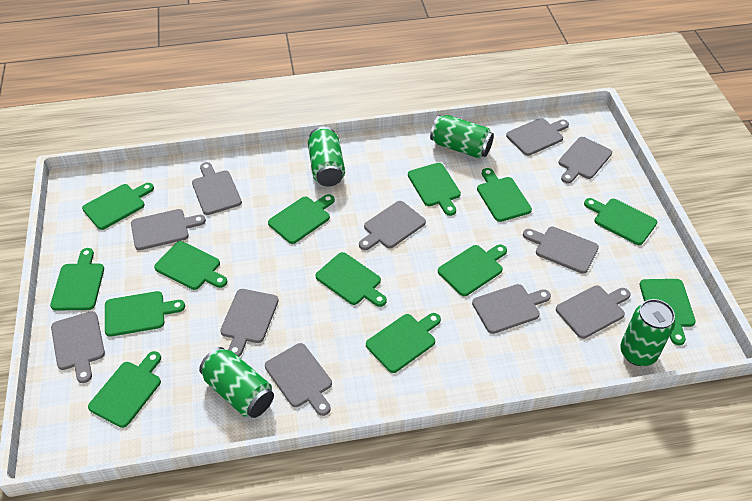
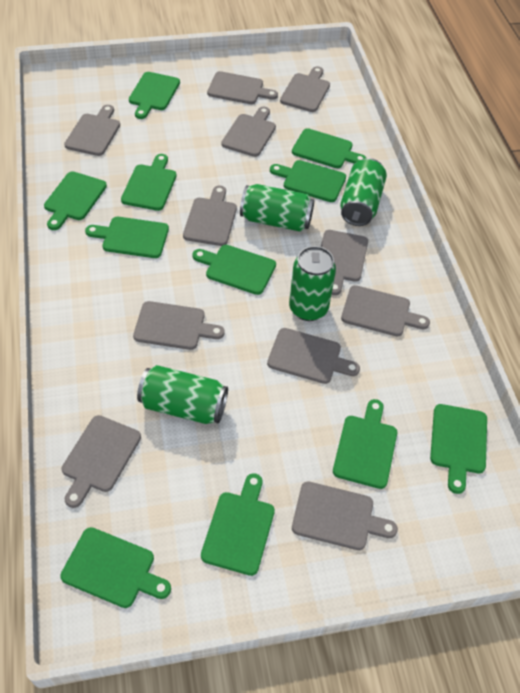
green cutting board: 13 -> 11

